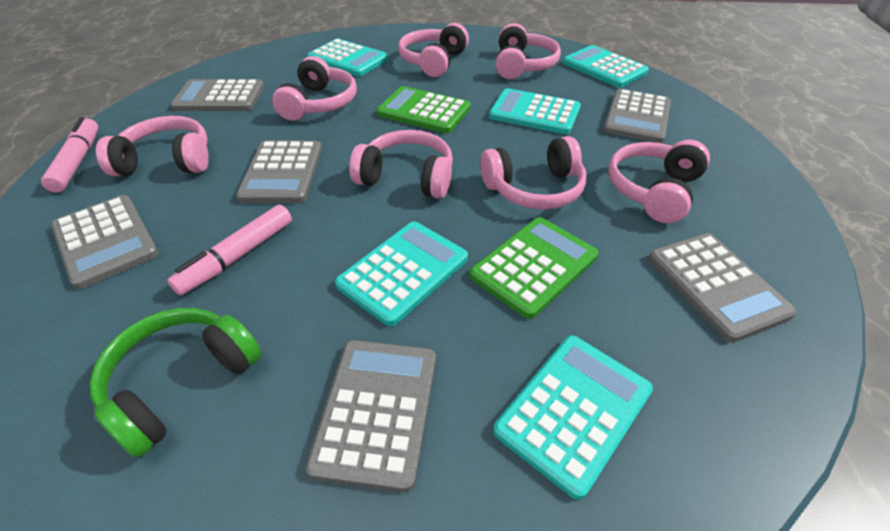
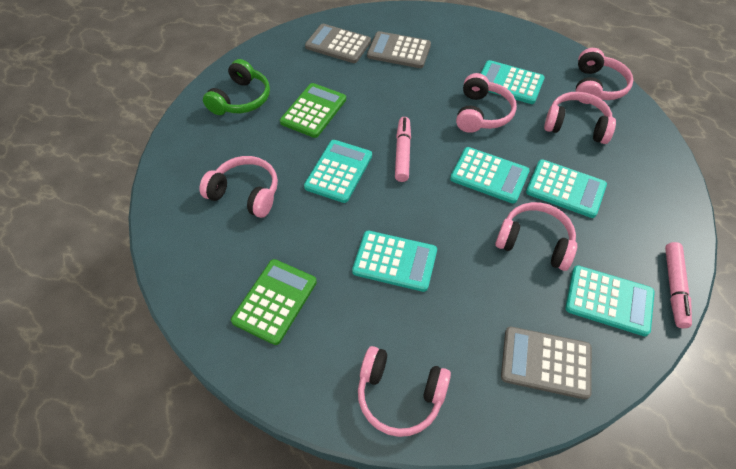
grey calculator: 6 -> 3
pink headphones: 7 -> 6
turquoise calculator: 5 -> 6

